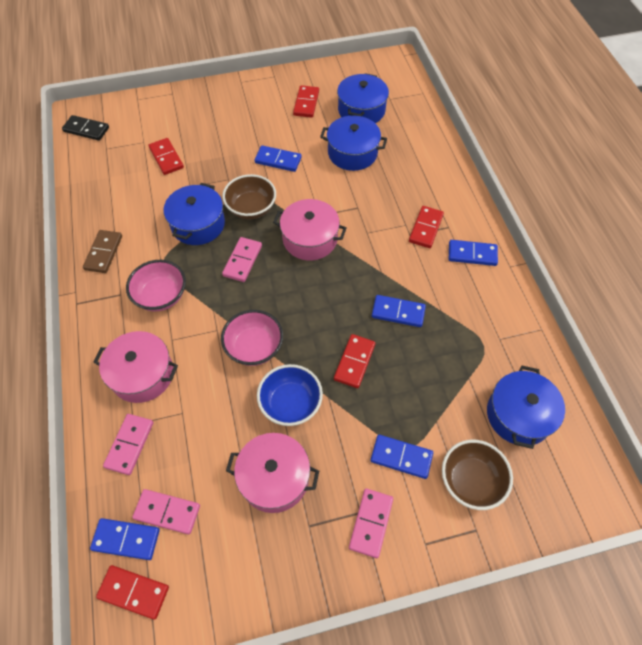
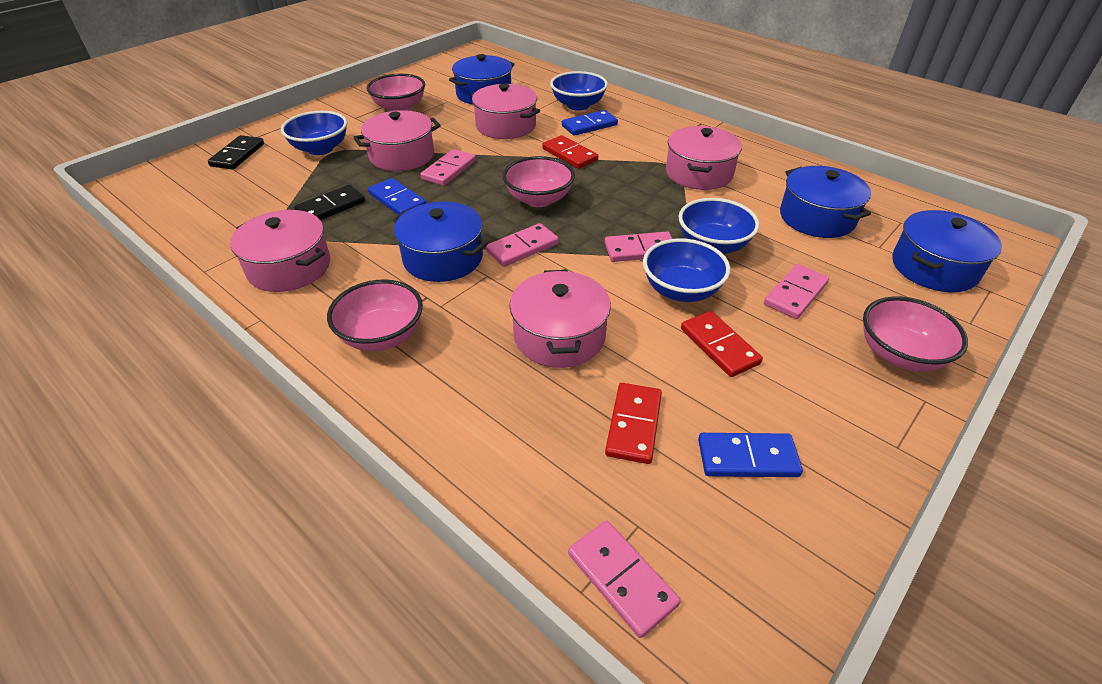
black domino: 1 -> 2
blue bowl: 1 -> 4
blue domino: 5 -> 3
brown bowl: 2 -> 0
brown domino: 1 -> 0
pink bowl: 2 -> 4
pink domino: 4 -> 5
pink pot: 3 -> 5
red domino: 5 -> 3

